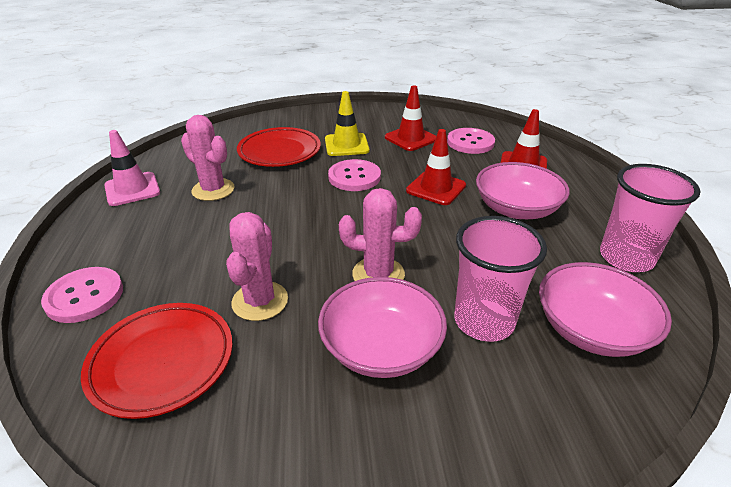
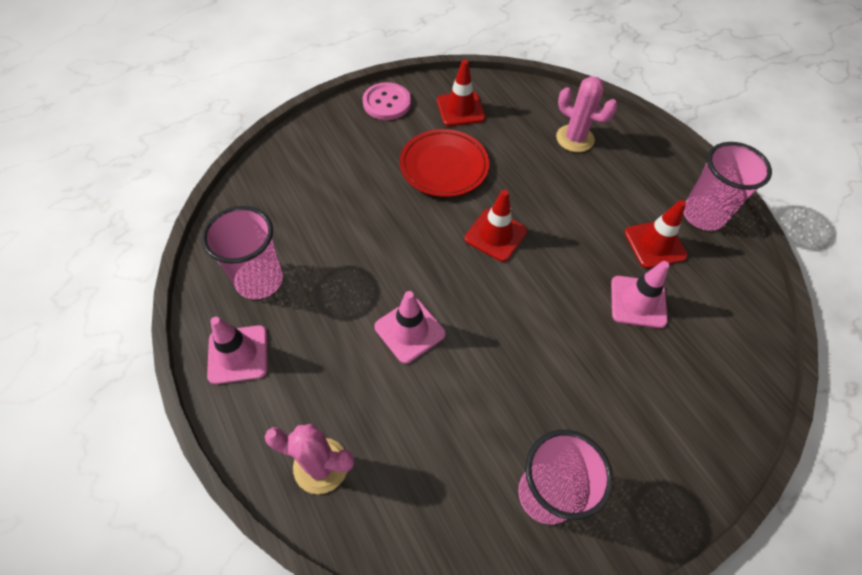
pink bowl: 3 -> 0
pink button: 3 -> 1
pink cactus: 3 -> 2
pink cup: 2 -> 3
pink traffic cone: 1 -> 3
red plate: 2 -> 1
yellow traffic cone: 1 -> 0

